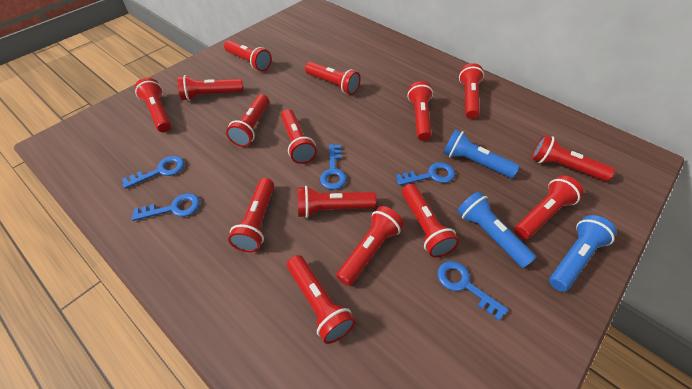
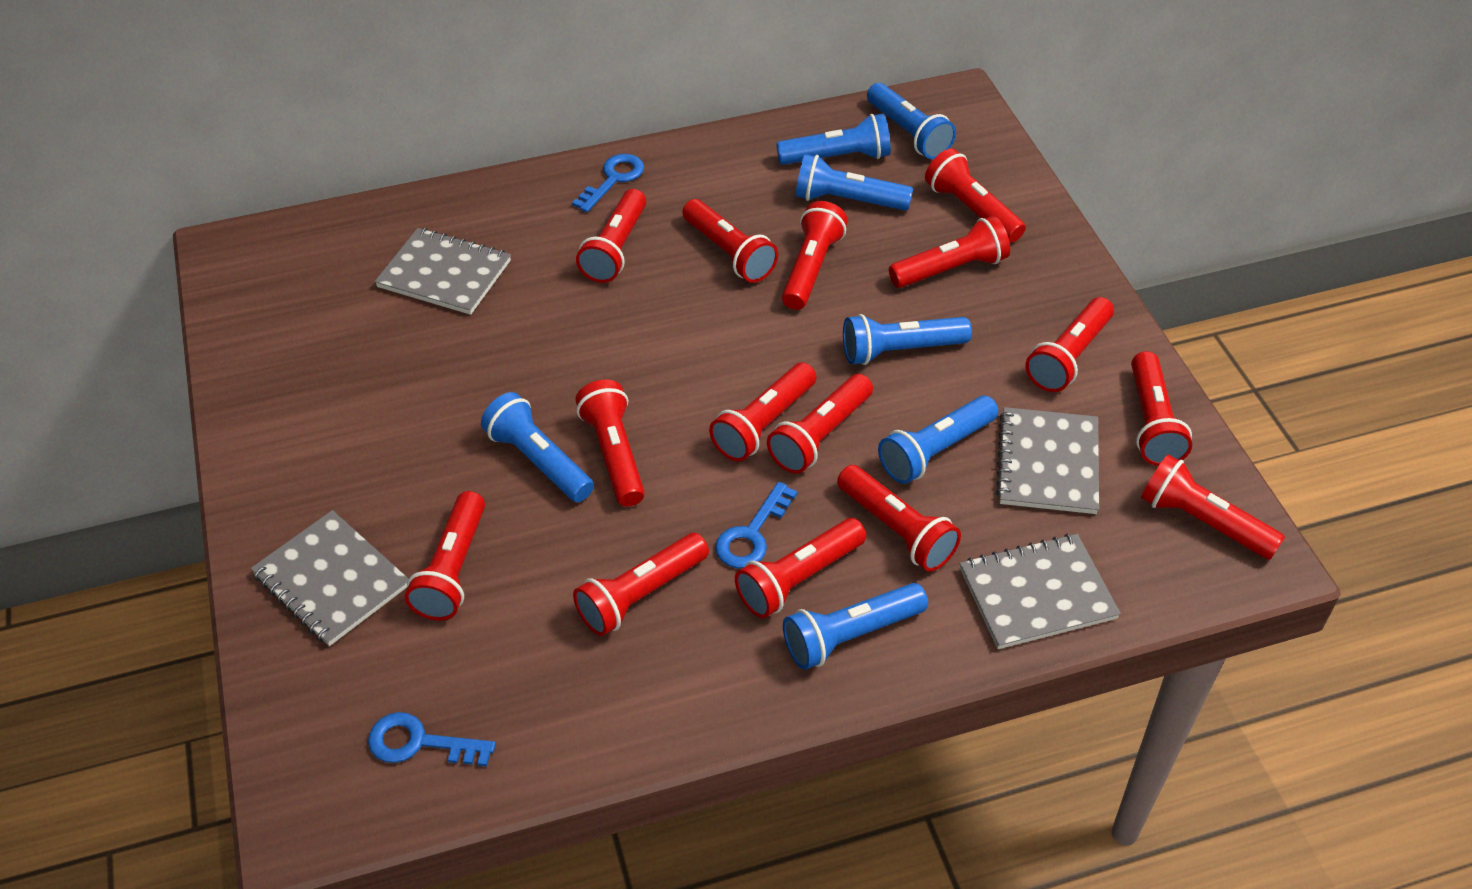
blue flashlight: 3 -> 7
blue key: 5 -> 3
grey notebook: 0 -> 4

